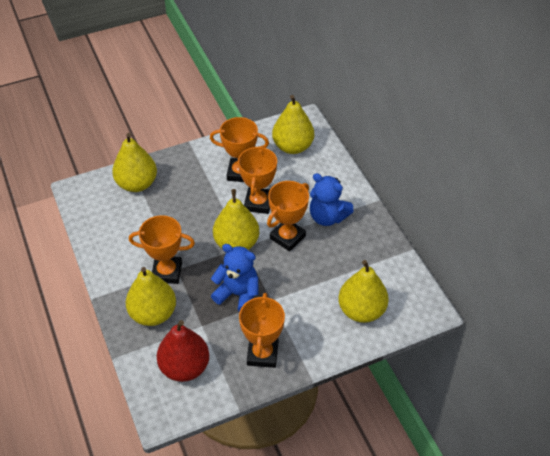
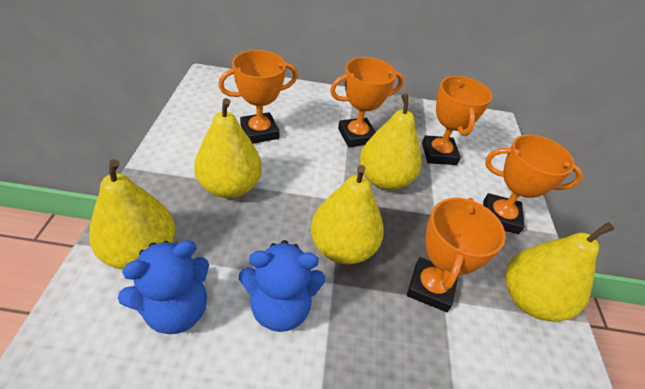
red pear: 1 -> 0

